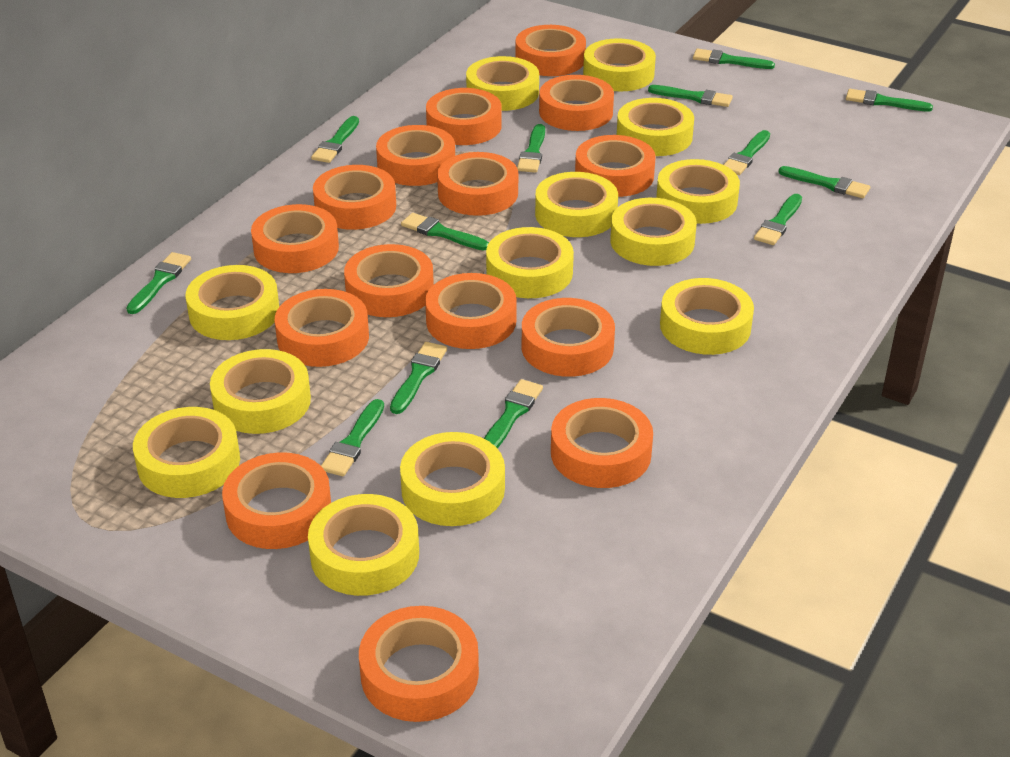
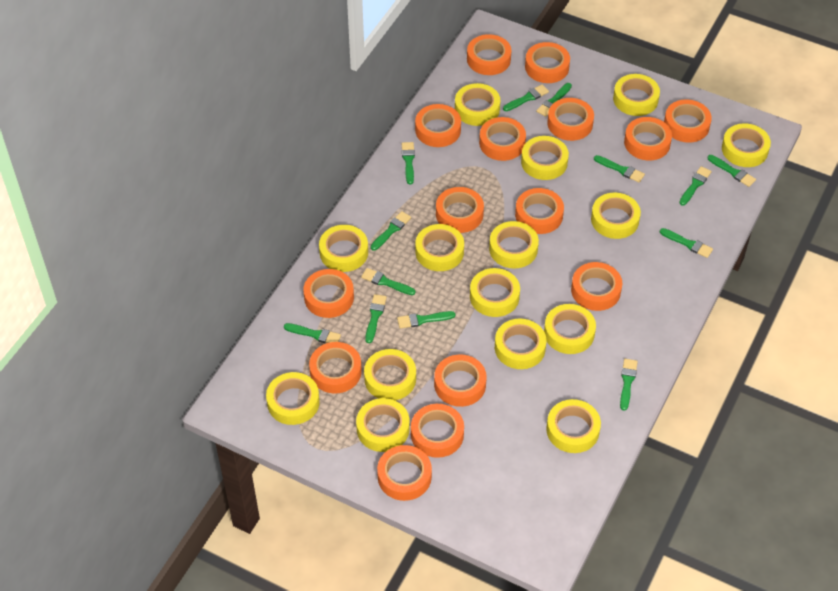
yellow tape: 13 -> 15

